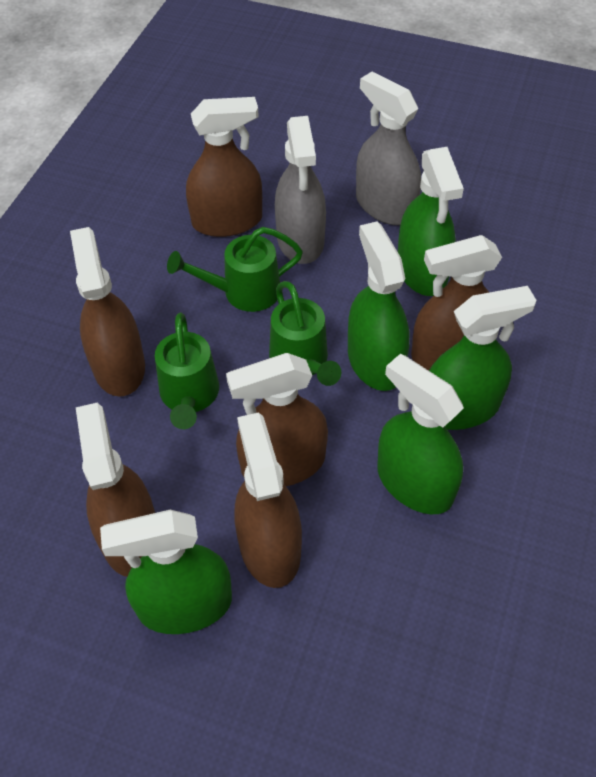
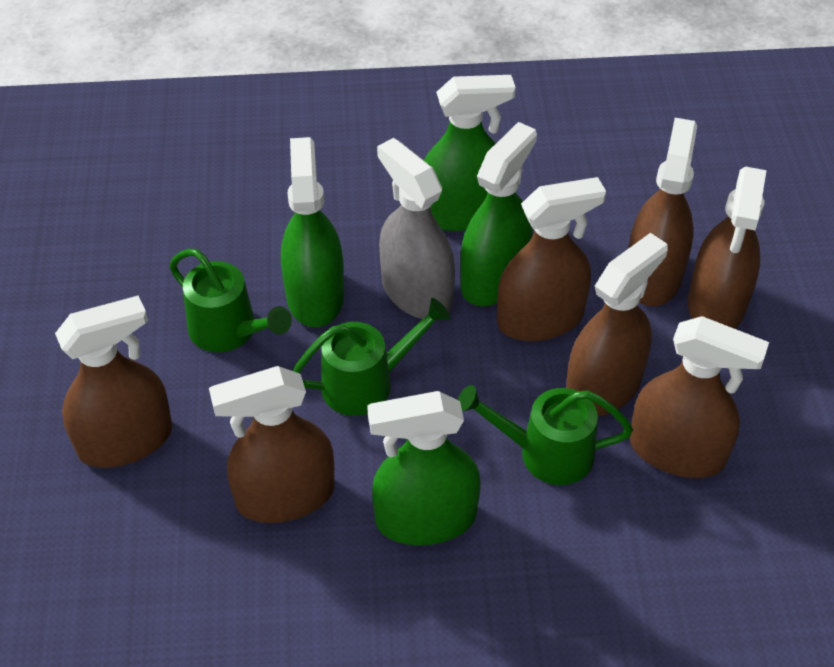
brown spray bottle: 6 -> 7
green spray bottle: 5 -> 4
grey spray bottle: 2 -> 1

